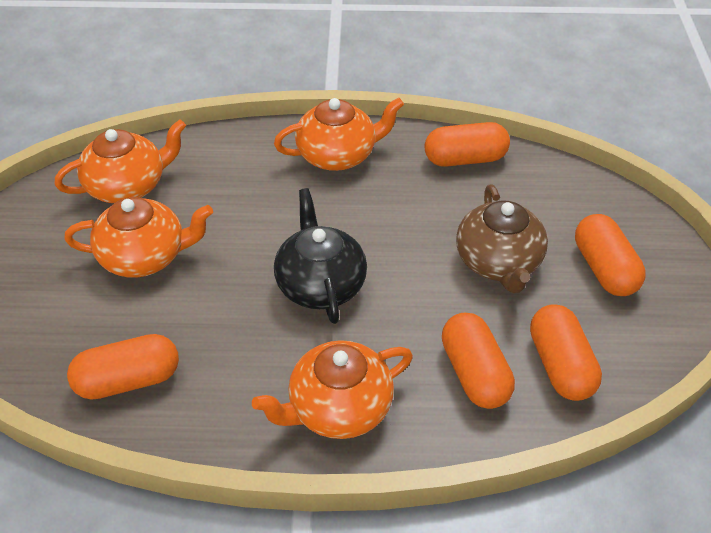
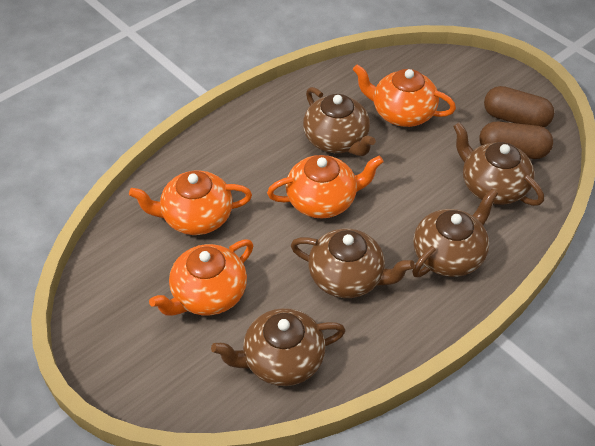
black teapot: 1 -> 0
brown capsule: 0 -> 2
brown teapot: 1 -> 5
orange capsule: 5 -> 0

